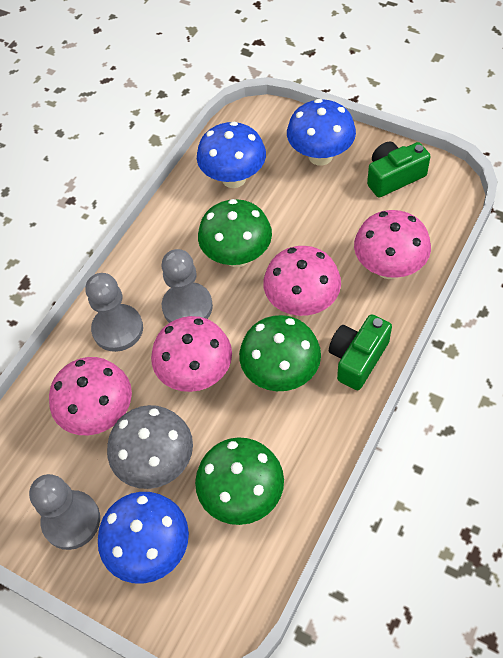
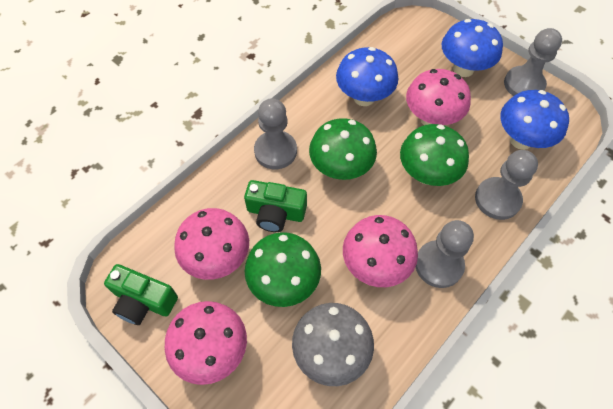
grey pawn: 3 -> 4

